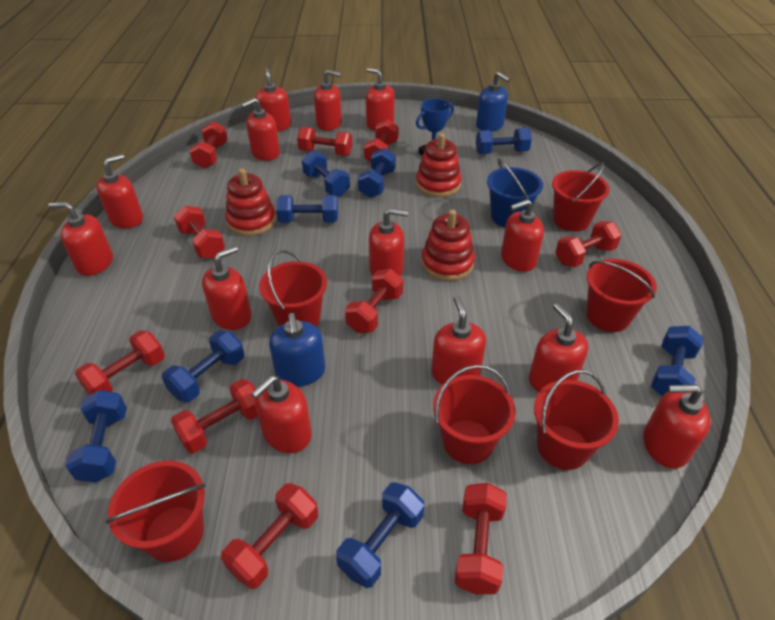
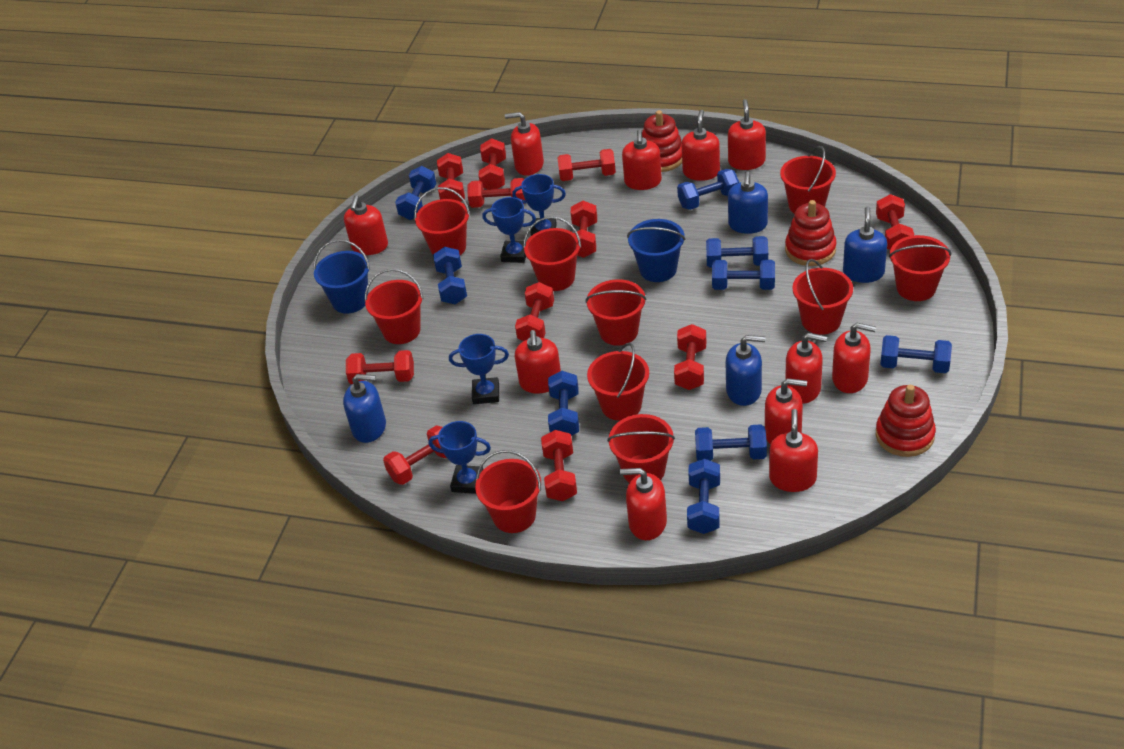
blue bucket: 1 -> 2
blue dumbbell: 8 -> 9
blue soap dispenser: 2 -> 4
blue trophy: 1 -> 4
red bucket: 6 -> 10
red dumbbell: 10 -> 11
red soap dispenser: 13 -> 11

